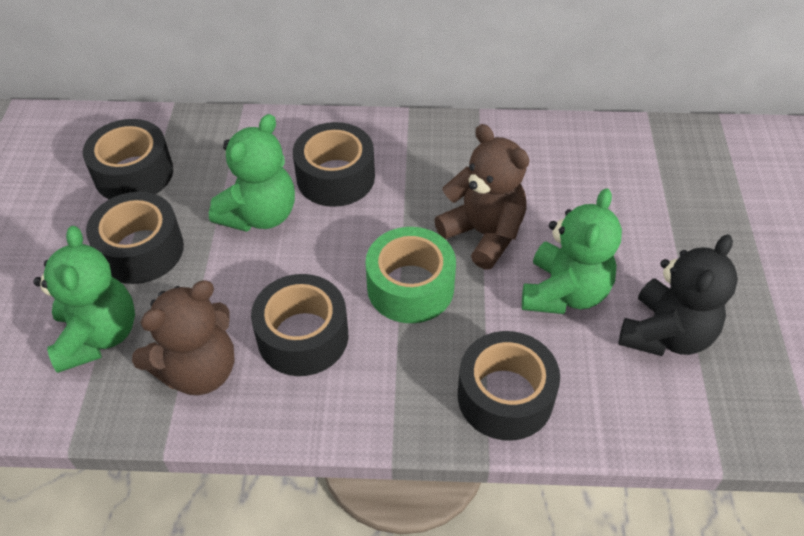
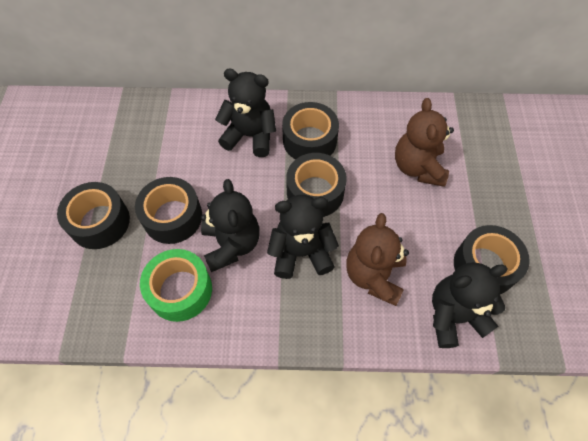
black teddy bear: 1 -> 4
green teddy bear: 3 -> 0

